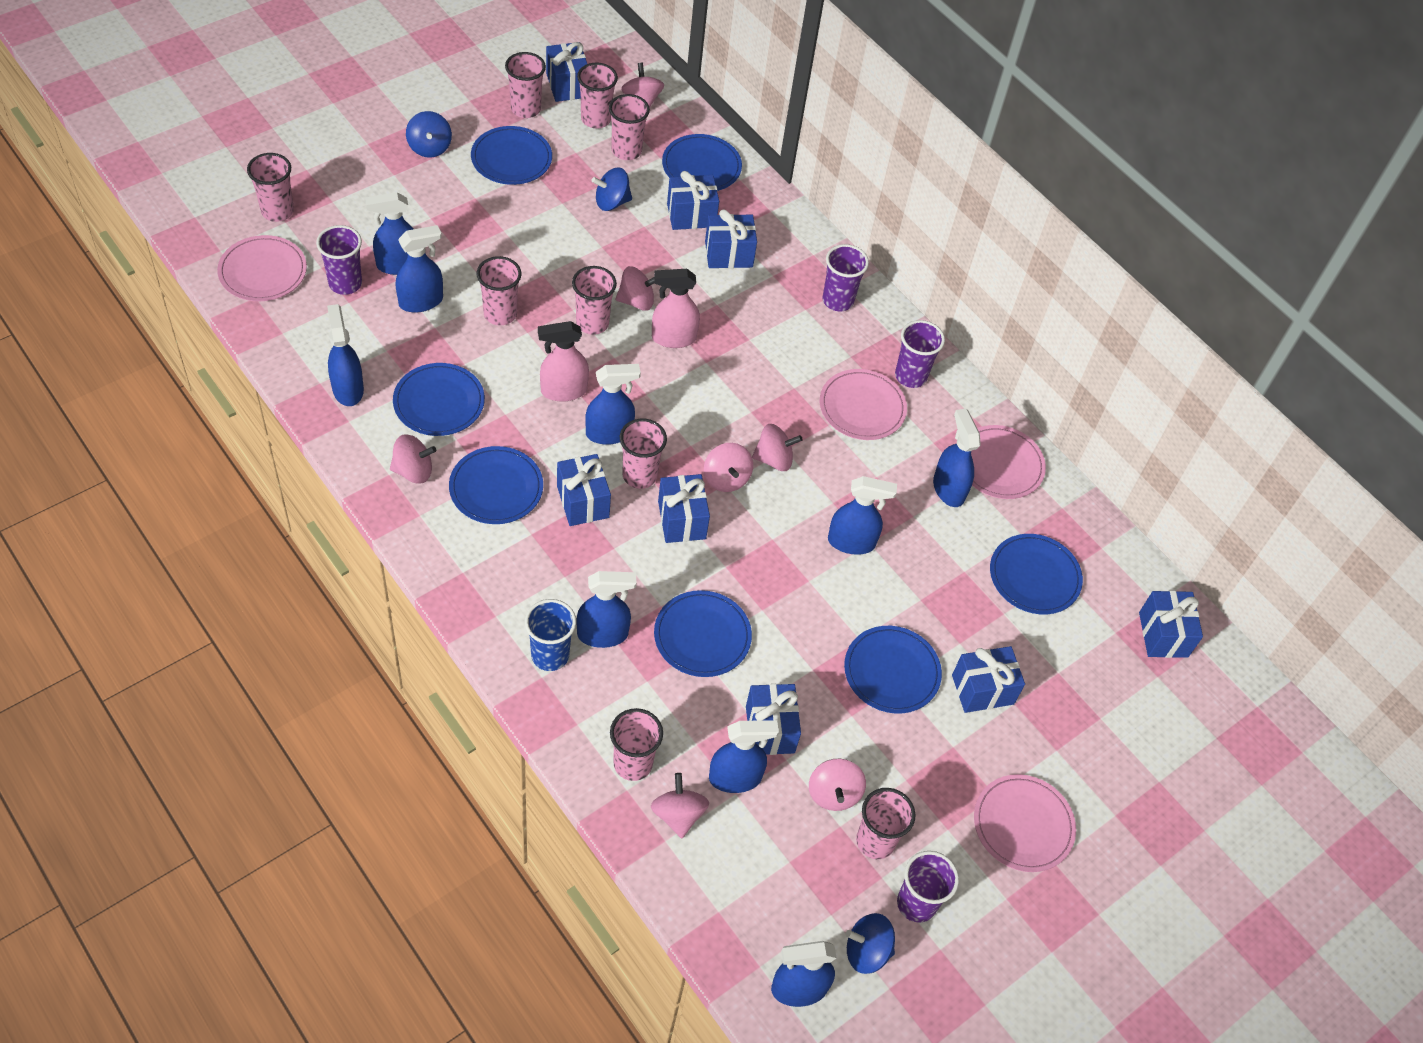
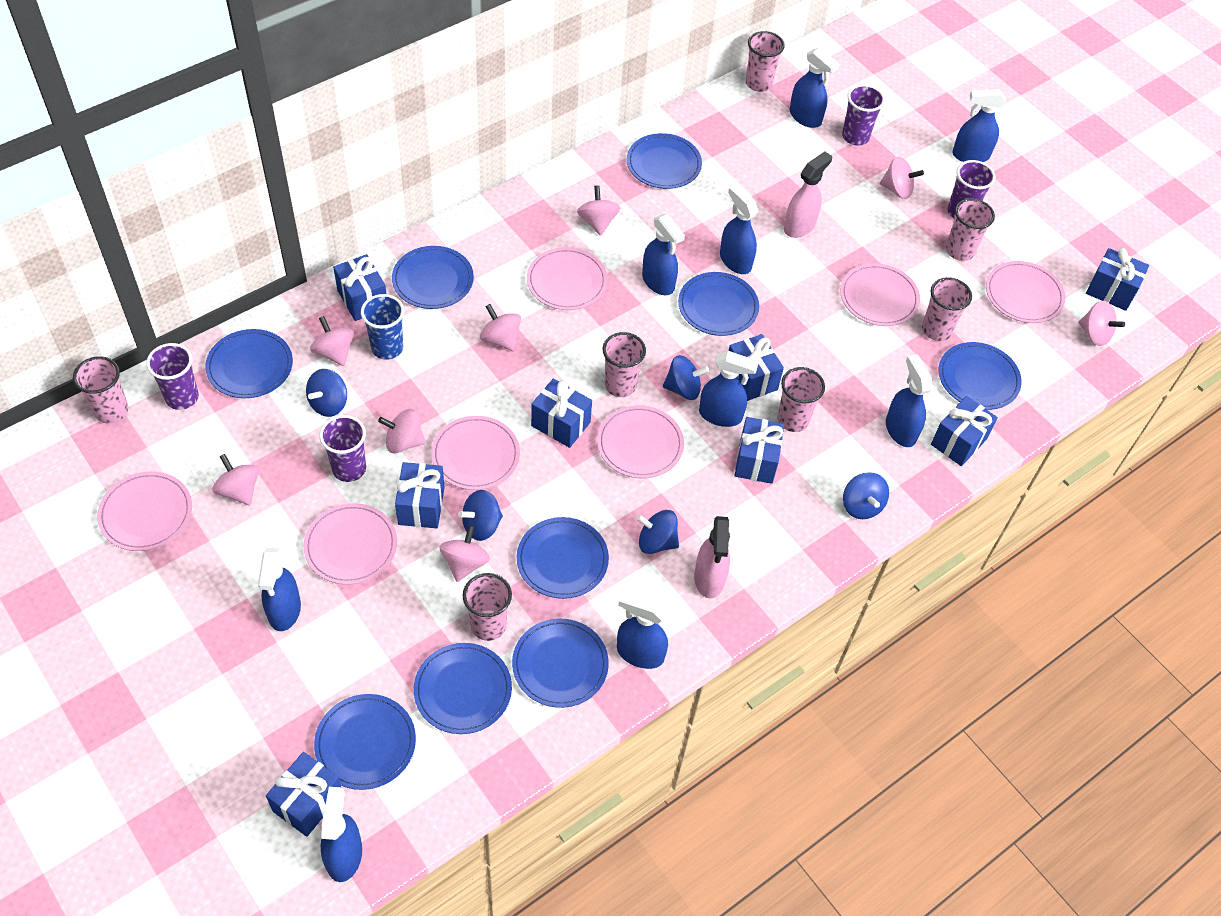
blue plate: 7 -> 9
blue spinning top: 3 -> 5
pink cup: 9 -> 7
pink plate: 4 -> 7
pink spinning top: 7 -> 8

